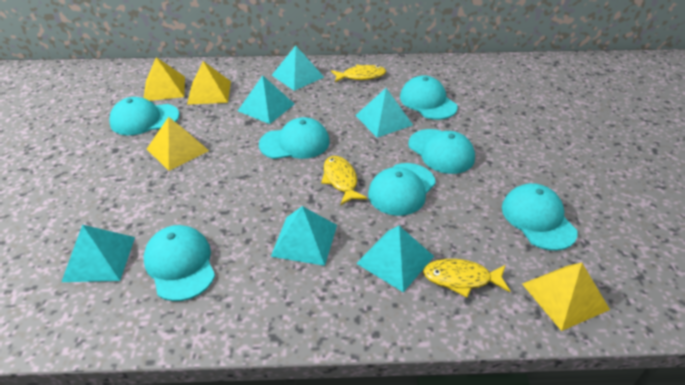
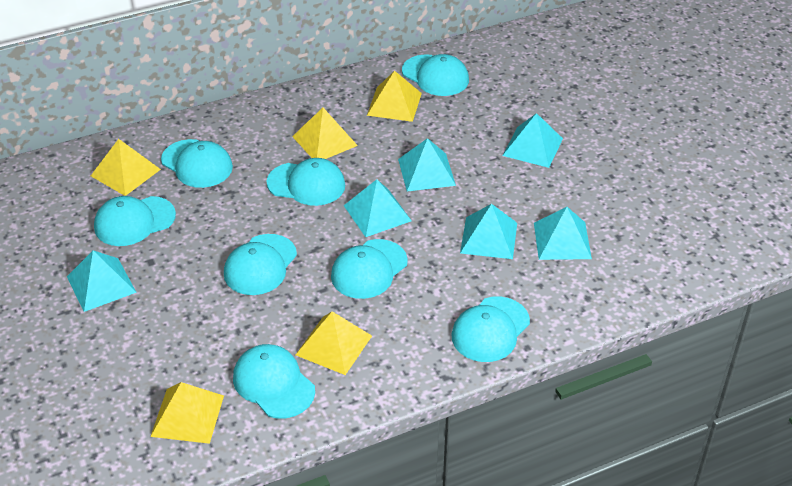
turquoise cap: 7 -> 8
yellow fish: 3 -> 0
yellow pyramid: 4 -> 5

